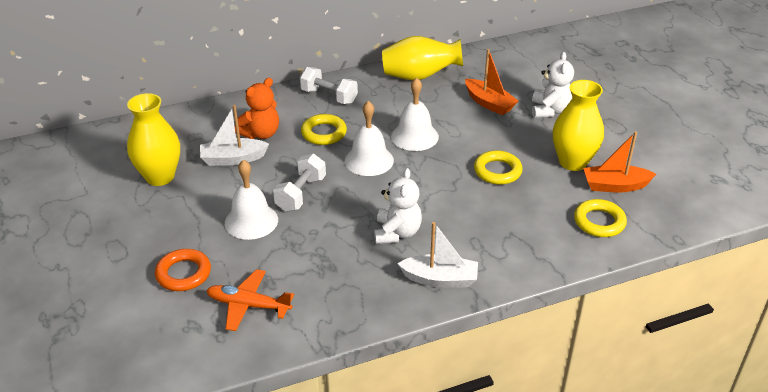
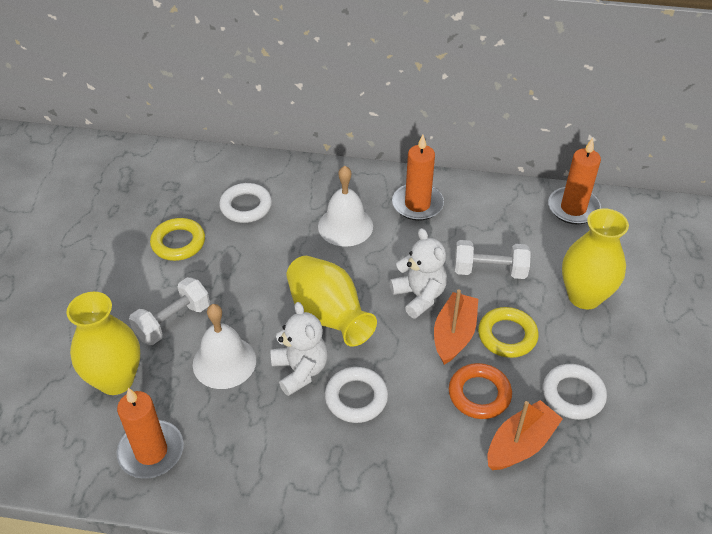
orange candle: 0 -> 3
orange plane: 1 -> 0
orange teddy bear: 1 -> 0
white bell: 3 -> 2
white boat: 2 -> 0
white ring: 0 -> 3
yellow ring: 3 -> 2

